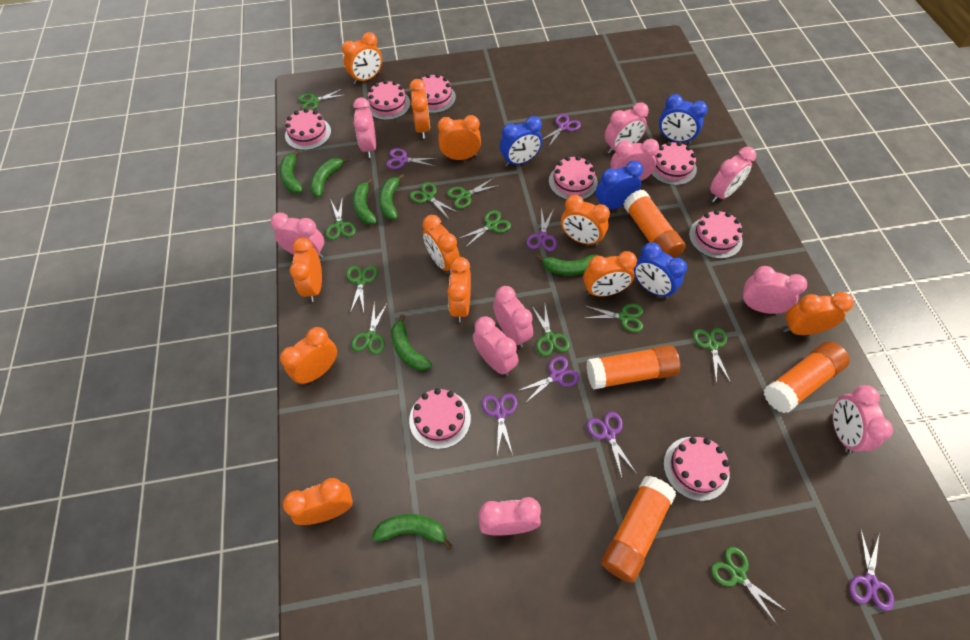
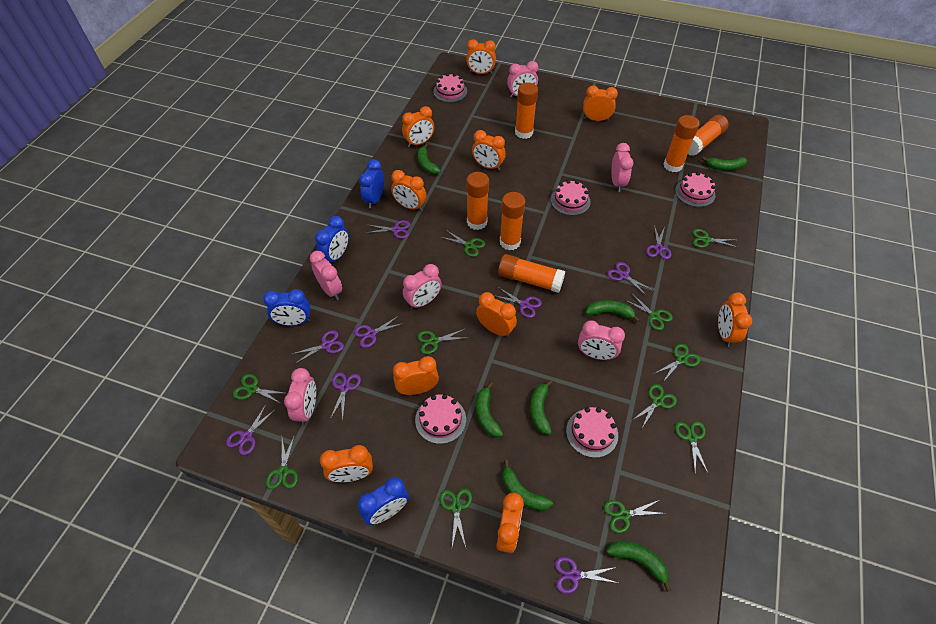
orange clock: 11 -> 10
orange glue stick: 4 -> 6
pink cake: 8 -> 5
pink clock: 10 -> 6
purple scissors: 7 -> 9

